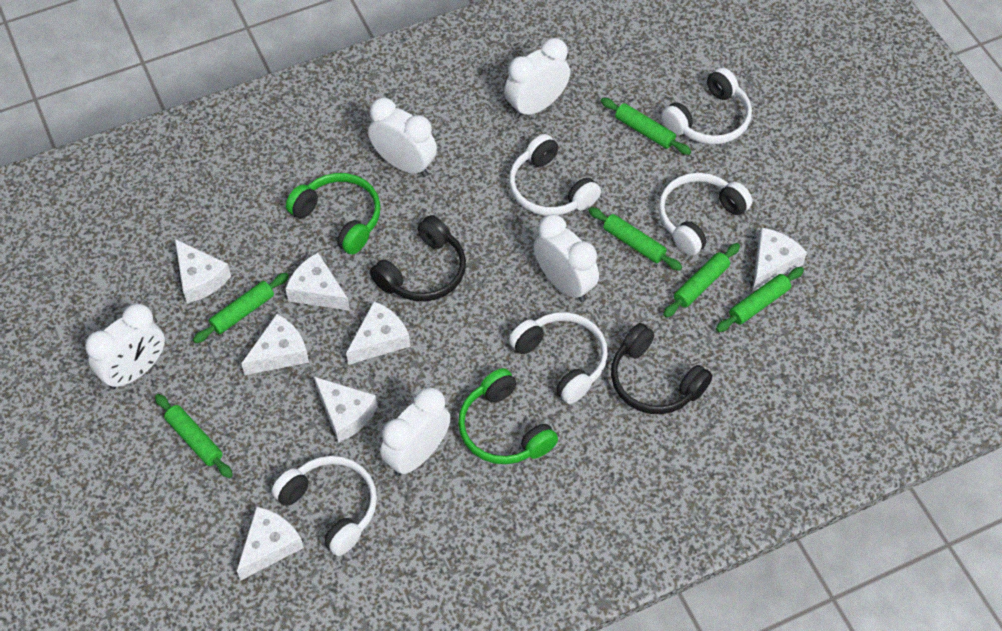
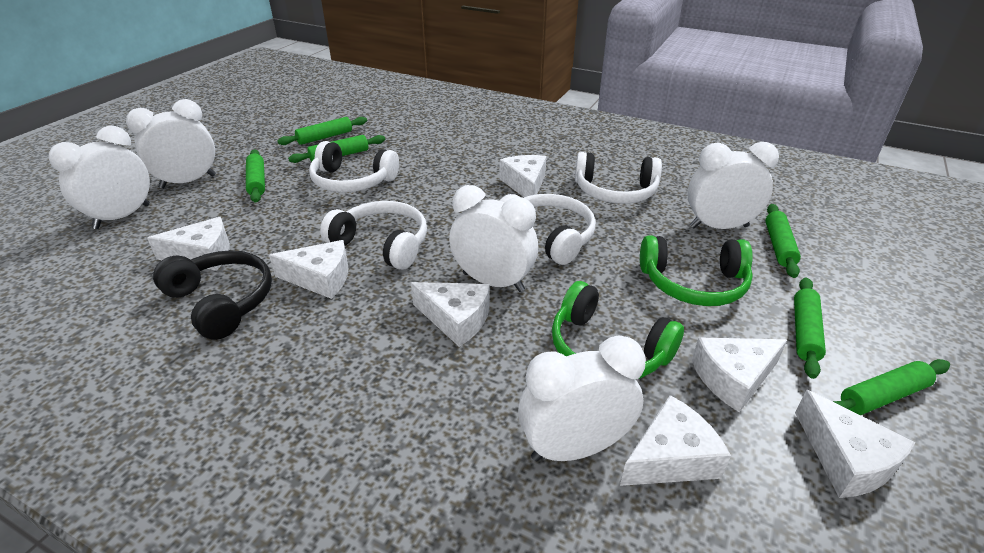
black headphones: 2 -> 1
white headphones: 5 -> 4

